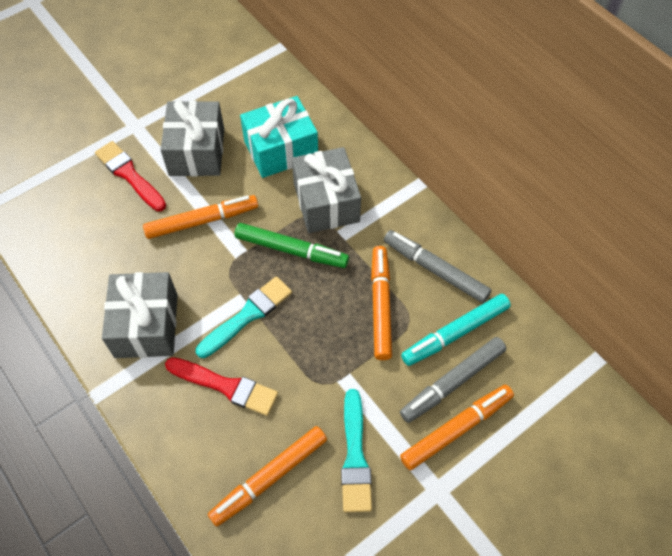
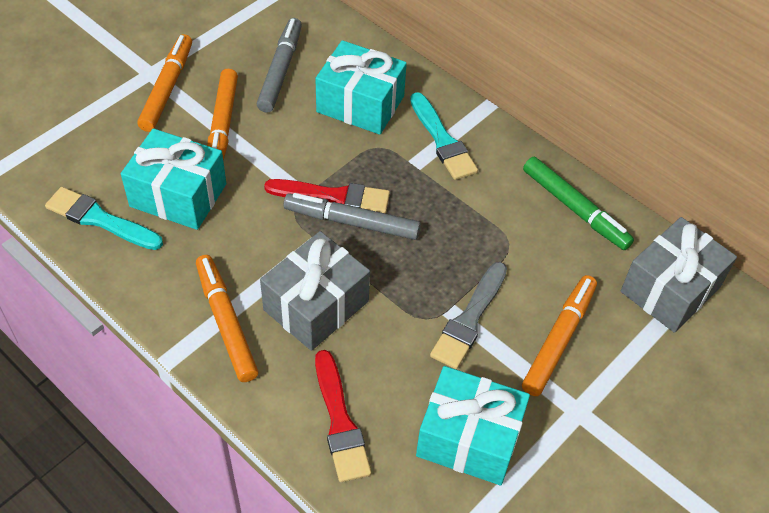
grey brush: 0 -> 1
grey gift: 3 -> 2
turquoise gift: 1 -> 3
turquoise marker: 1 -> 0

